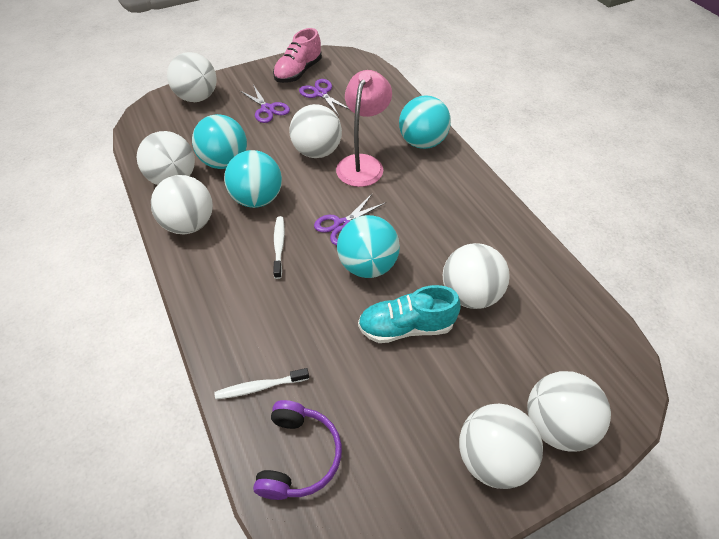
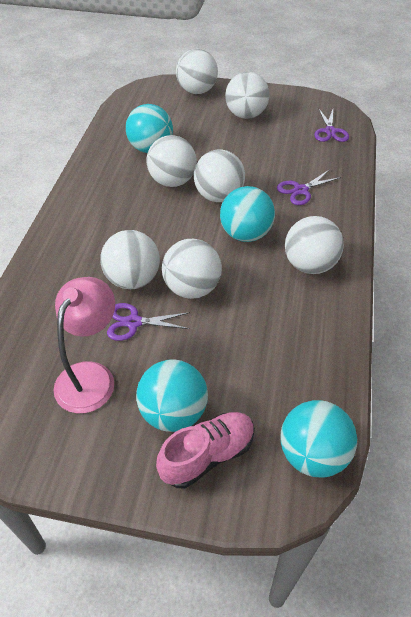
purple headphones: 1 -> 0
turquoise shoe: 1 -> 0
white toothbrush: 2 -> 0

